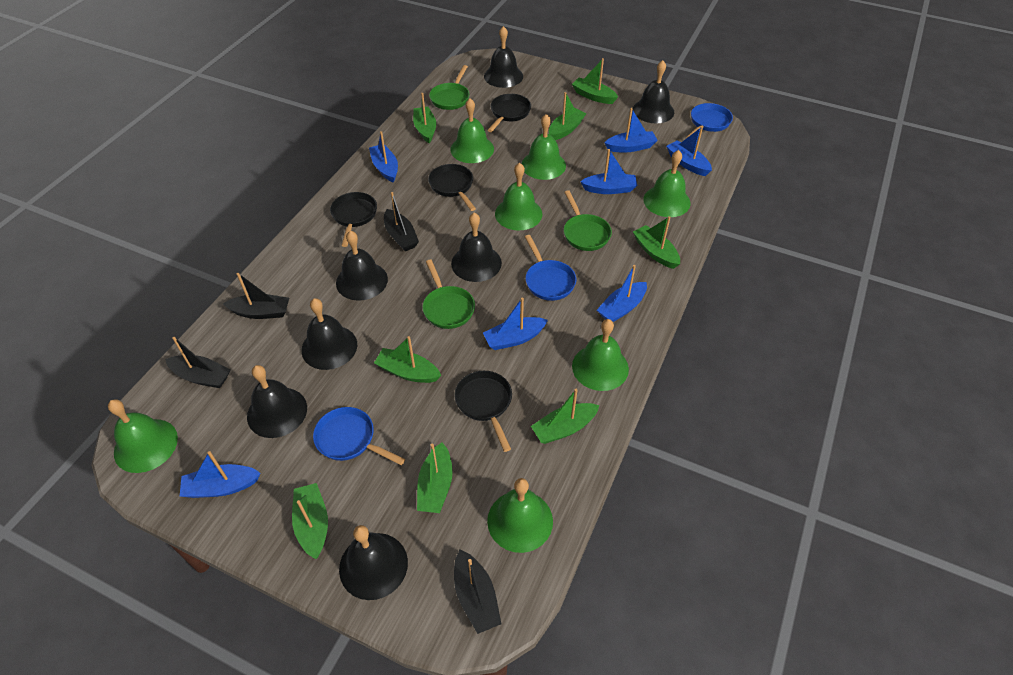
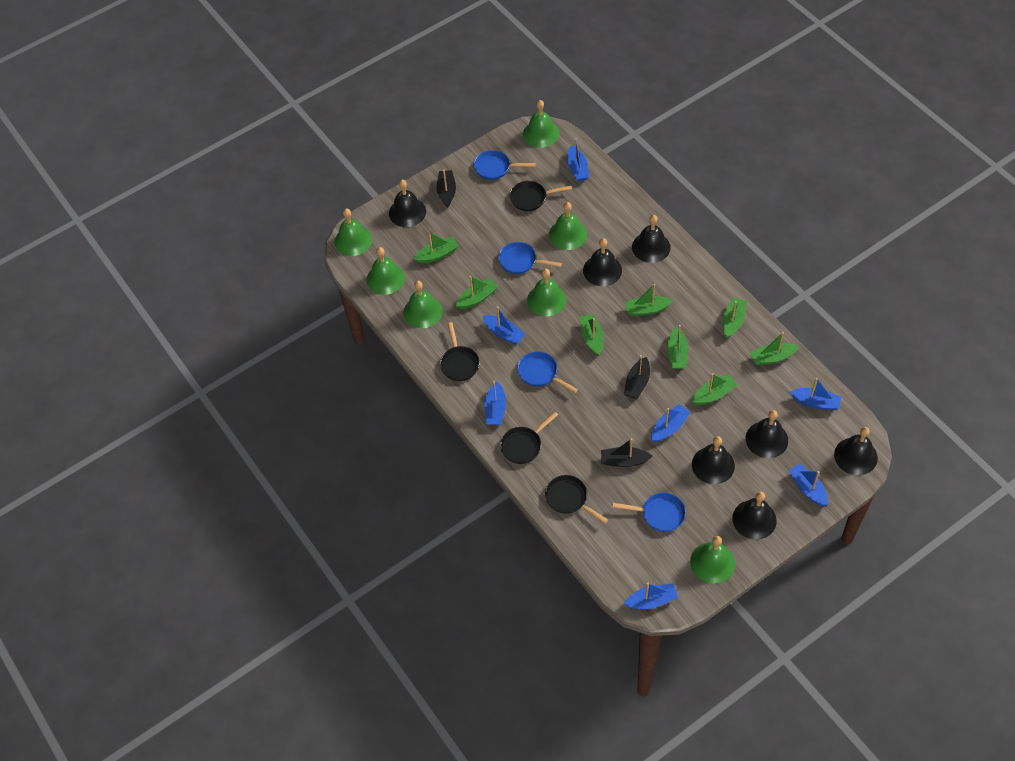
black boat: 4 -> 3
blue pan: 3 -> 4
green pan: 3 -> 0

